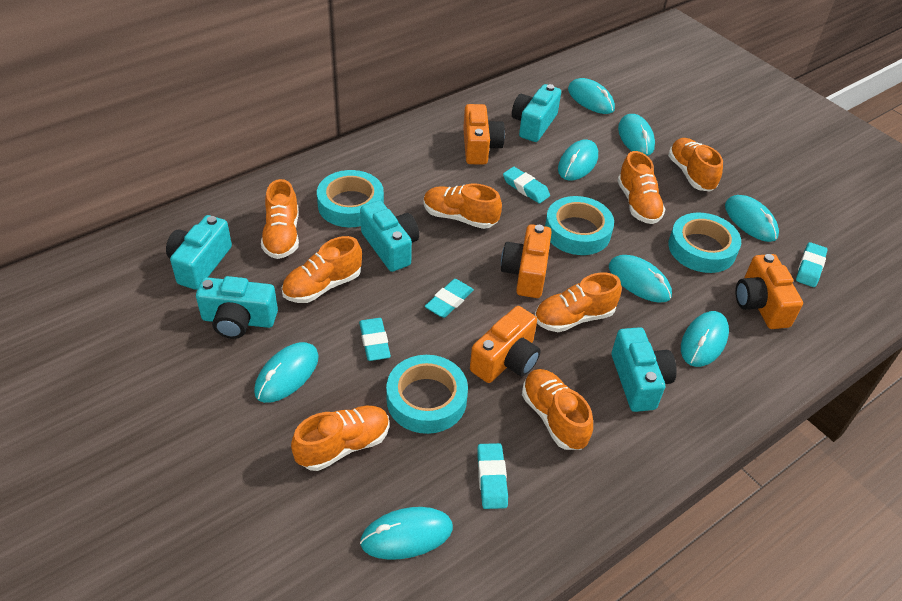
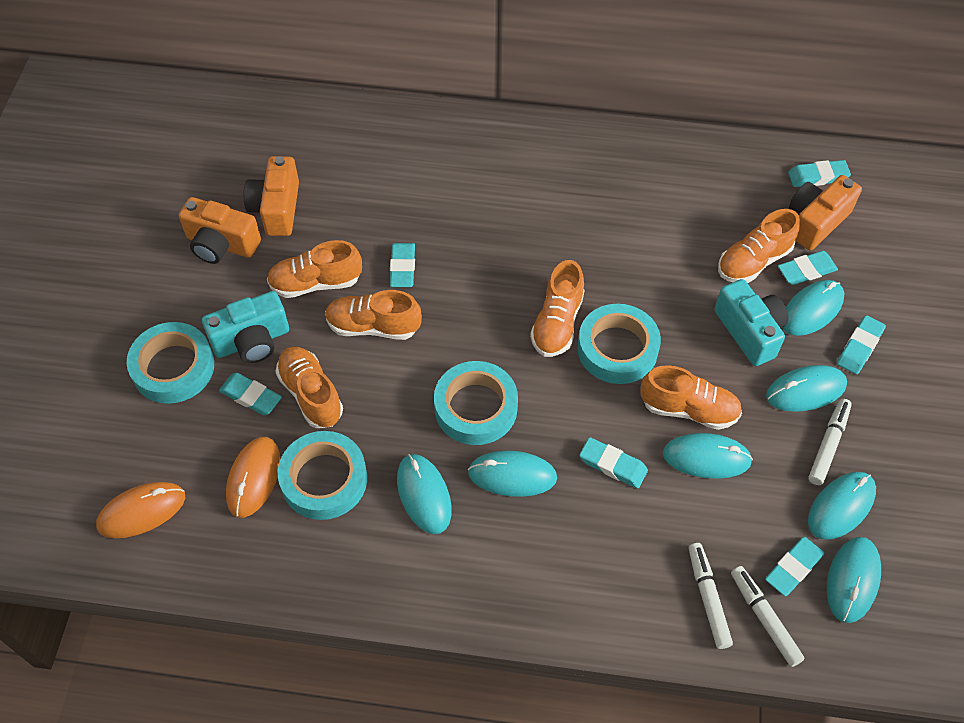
orange camera: 4 -> 3
orange mouse: 0 -> 2
orange shoe: 8 -> 6
turquoise camera: 5 -> 2
turquoise eraser: 5 -> 7
turquoise mouse: 8 -> 7
white marker: 0 -> 3

